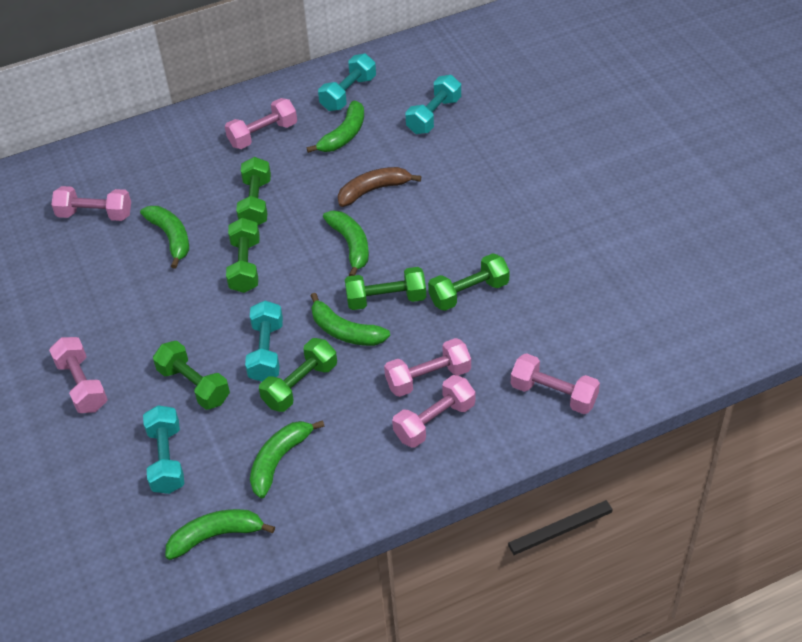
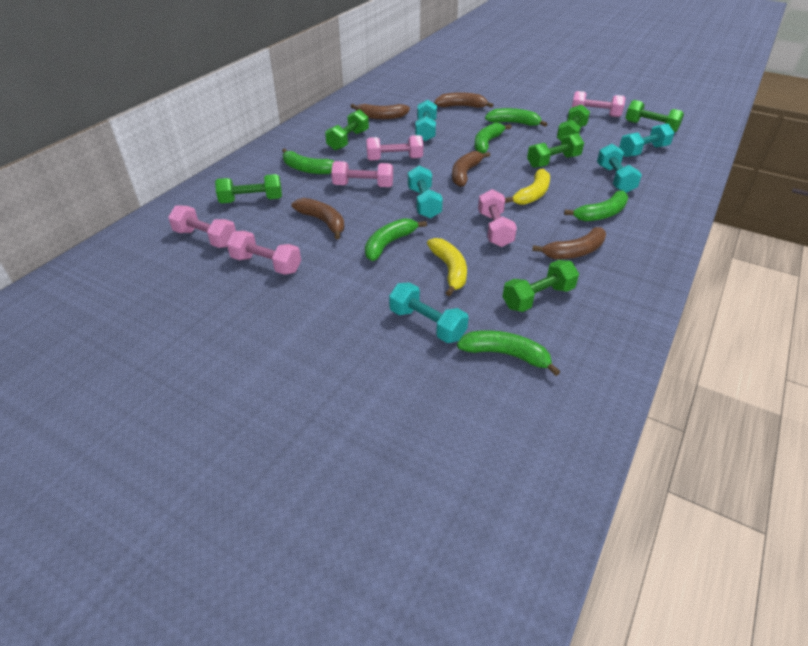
brown banana: 1 -> 5
turquoise dumbbell: 4 -> 5
yellow banana: 0 -> 2

